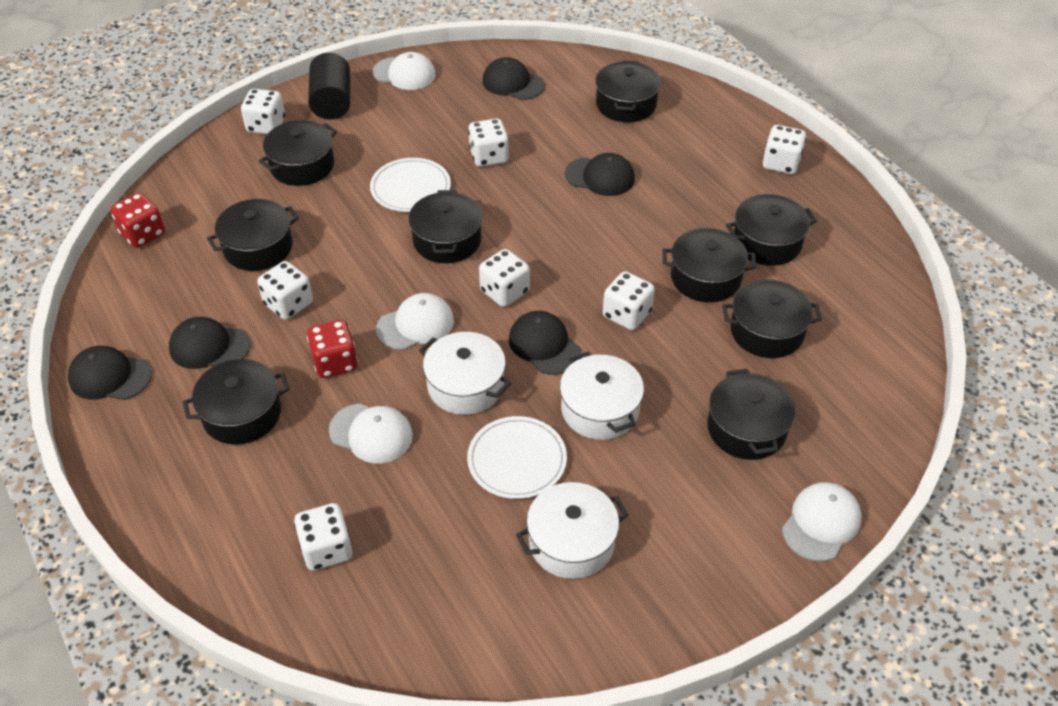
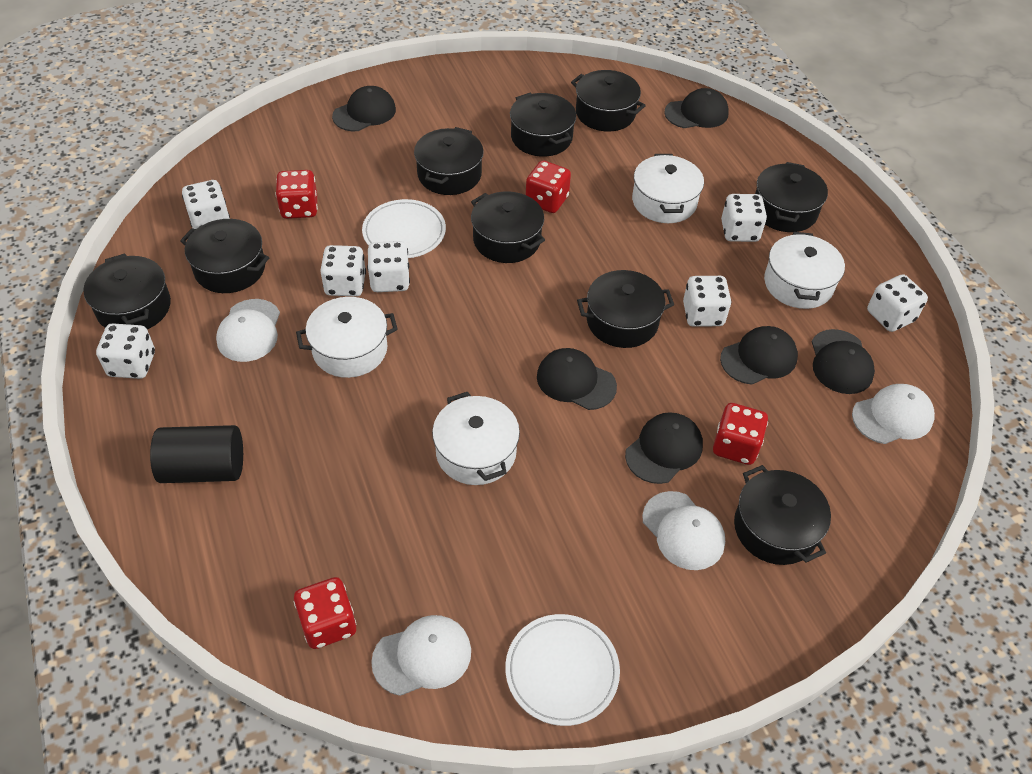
black cap: 5 -> 6
red dice: 2 -> 4
white pot: 3 -> 4

